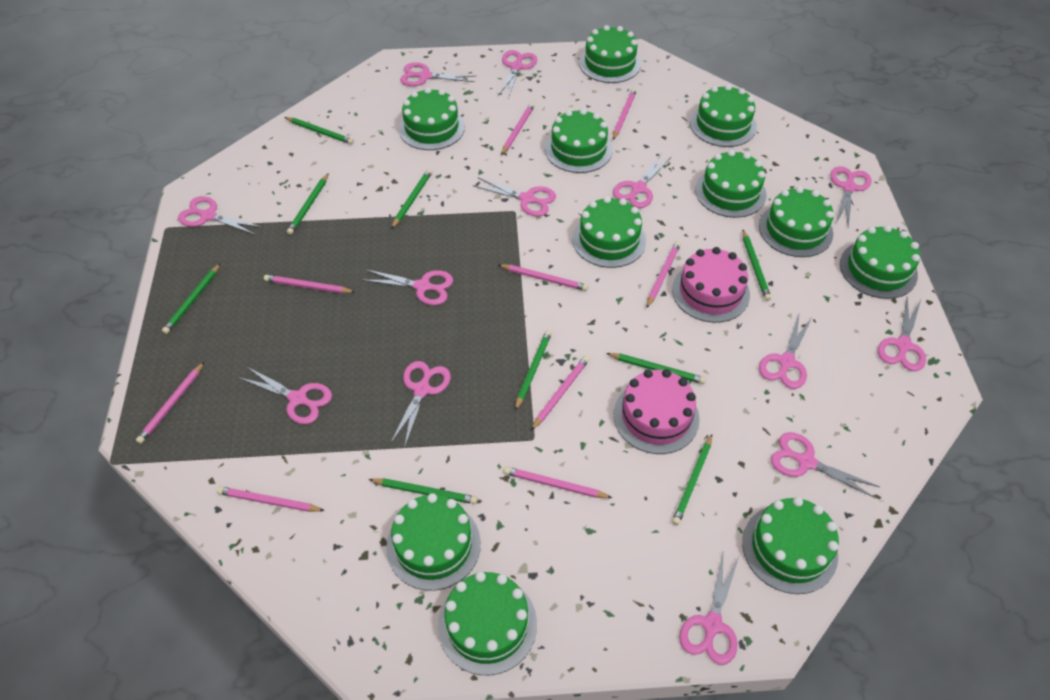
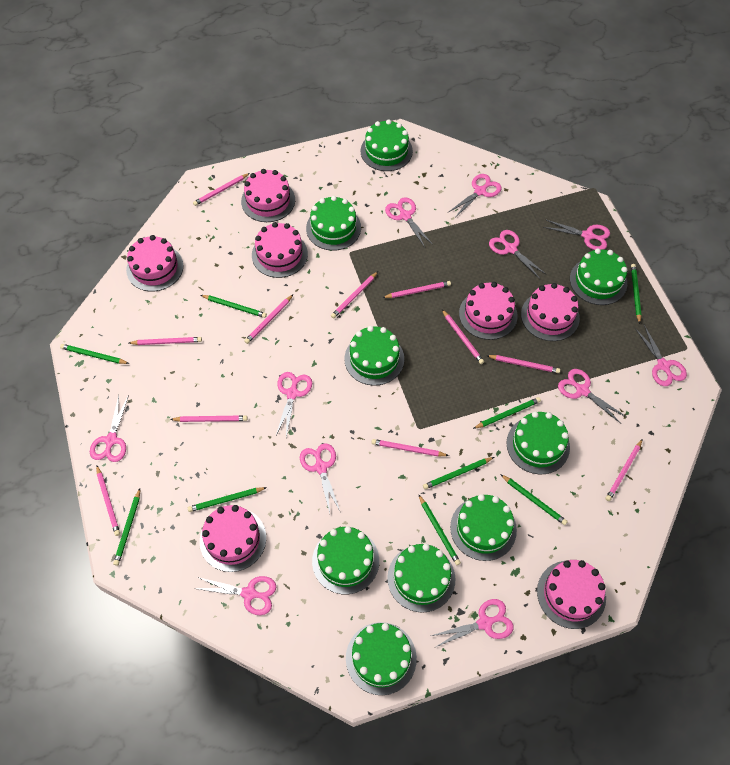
green cake: 11 -> 9
pink cake: 2 -> 7
pink pencil: 9 -> 11
pink scissors: 13 -> 11

